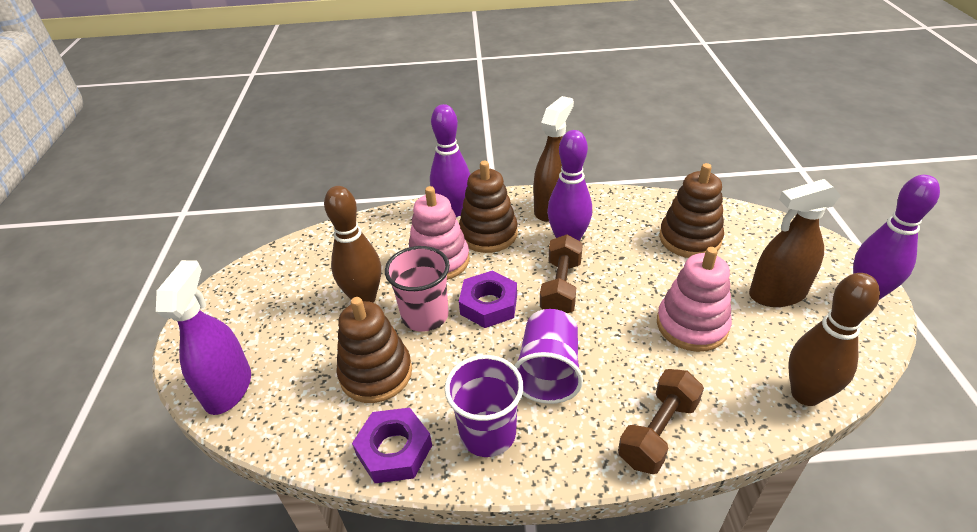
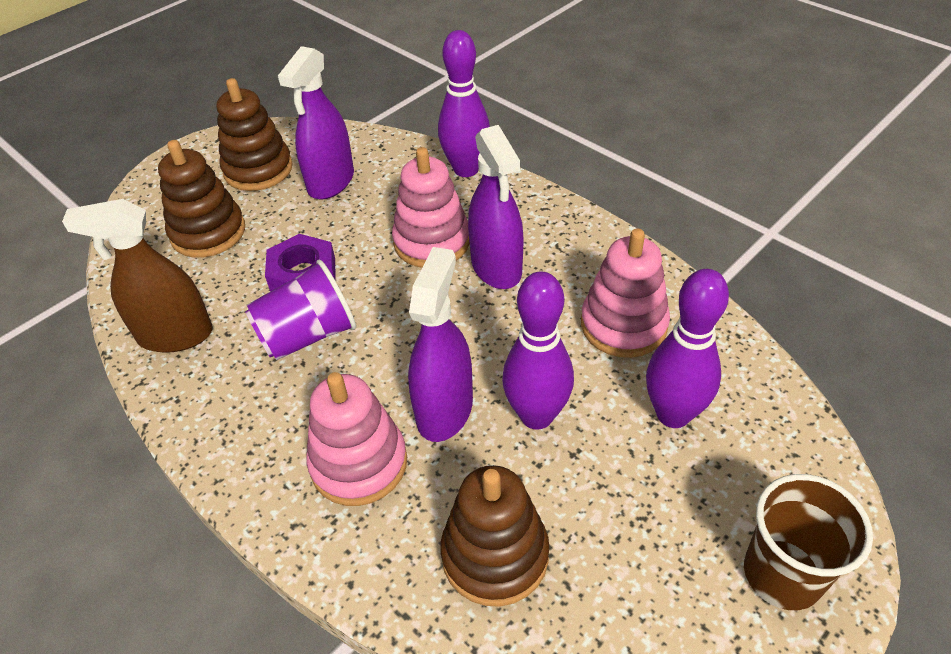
brown bowling pin: 2 -> 0
brown cup: 0 -> 1
brown dumbbell: 2 -> 0
brown spray bottle: 2 -> 1
pink cup: 1 -> 0
pink stacking toy: 2 -> 3
purple cup: 2 -> 1
purple nut: 2 -> 1
purple spray bottle: 1 -> 3

